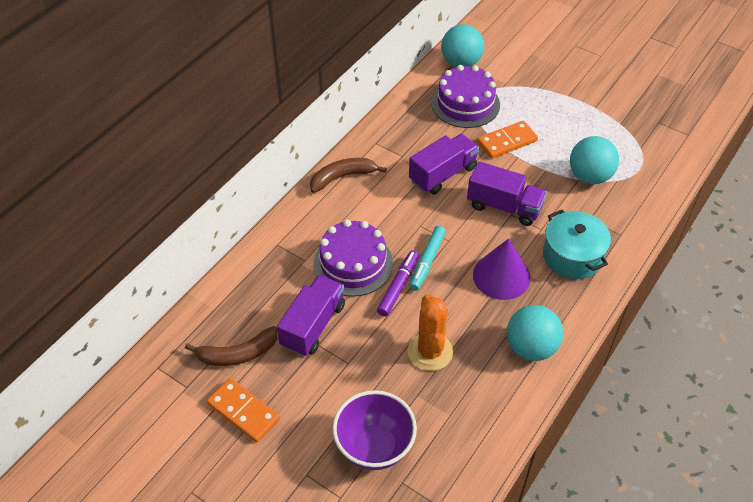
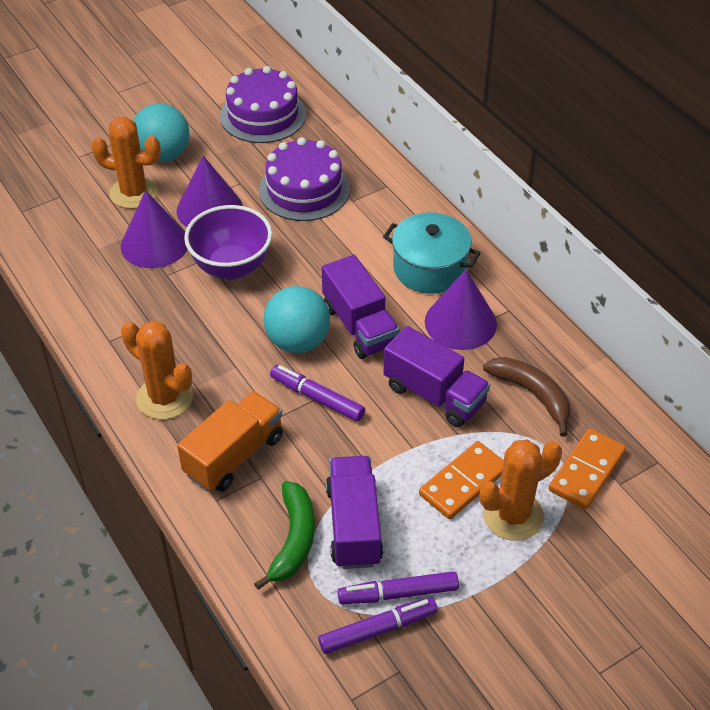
brown banana: 2 -> 1
green banana: 0 -> 1
orange cactus: 1 -> 3
orange truck: 0 -> 1
purple cone: 1 -> 3
purple marker: 1 -> 3
turquoise ball: 3 -> 2
turquoise marker: 1 -> 0

